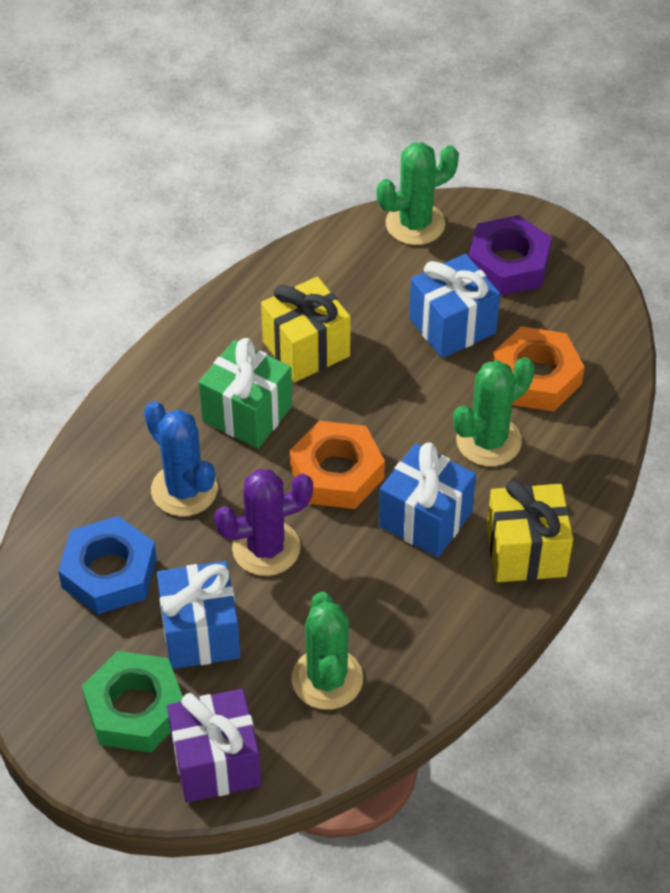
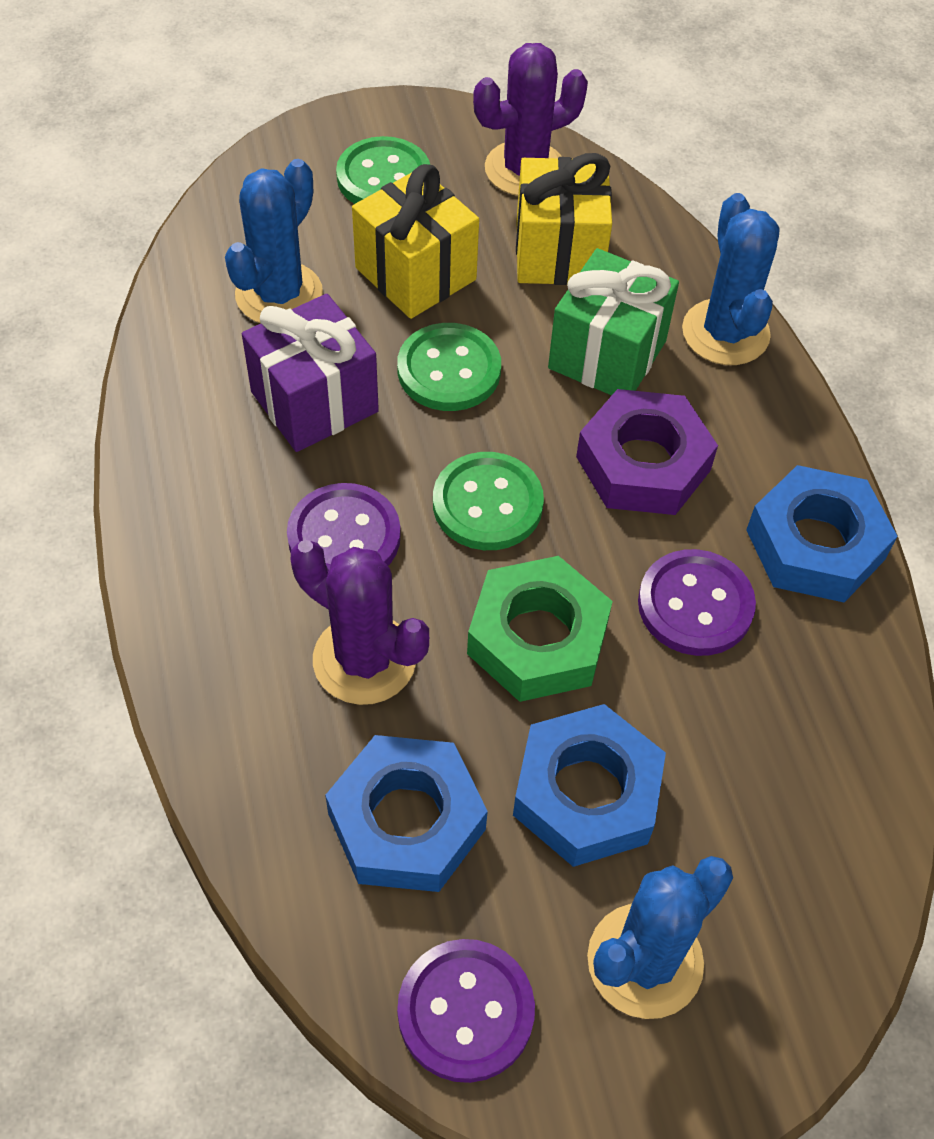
blue cactus: 1 -> 3
blue gift: 3 -> 0
blue nut: 1 -> 3
green button: 0 -> 3
green cactus: 3 -> 0
orange nut: 2 -> 0
purple button: 0 -> 3
purple cactus: 1 -> 2

